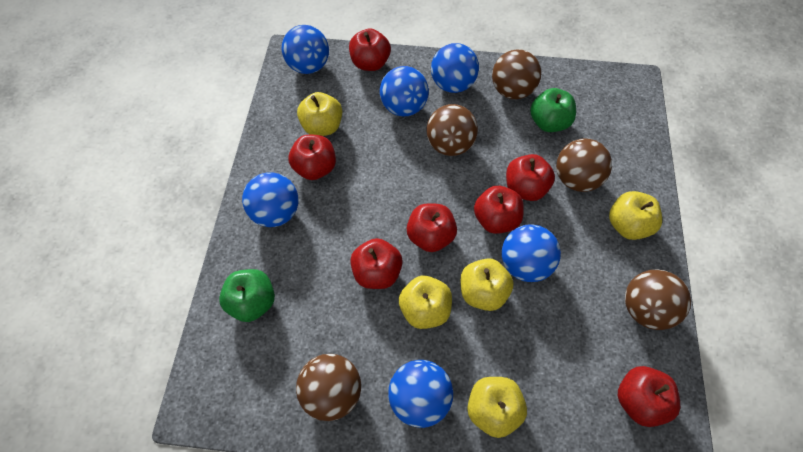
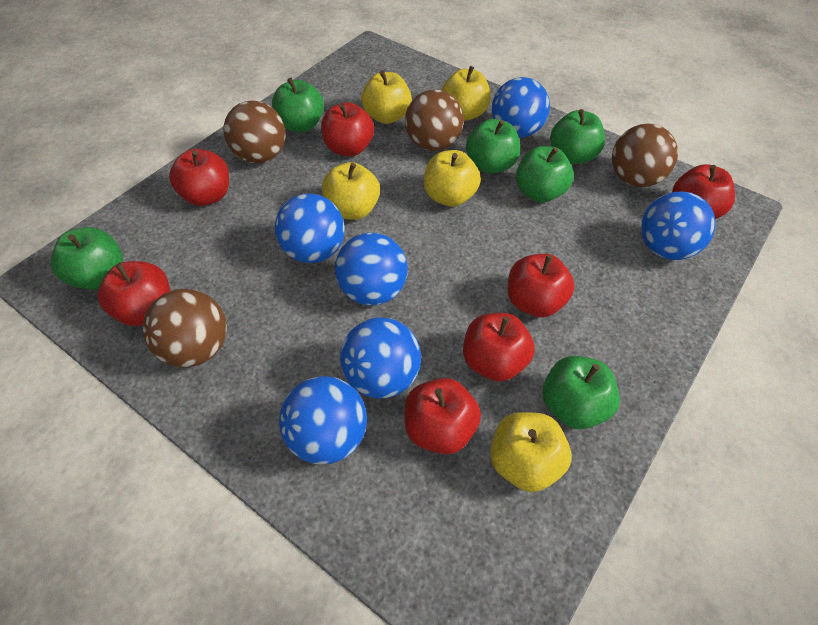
brown ball: 5 -> 4
green apple: 2 -> 6

